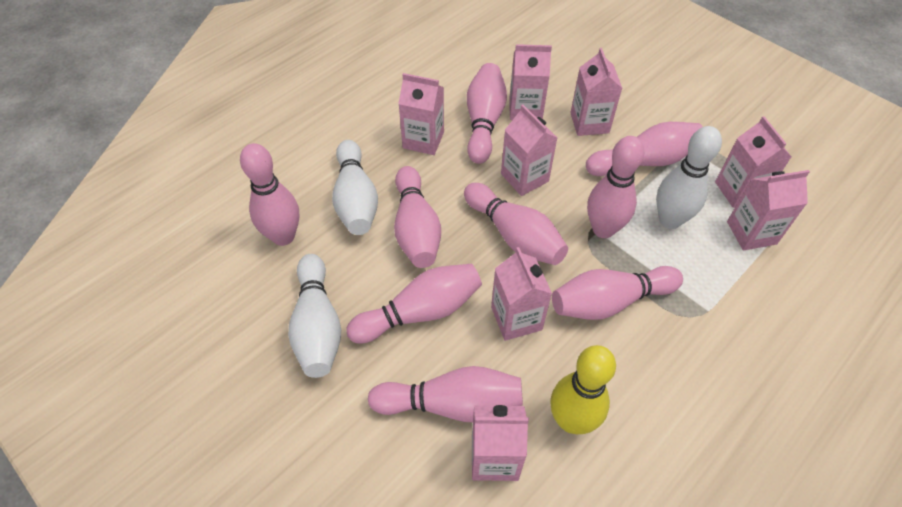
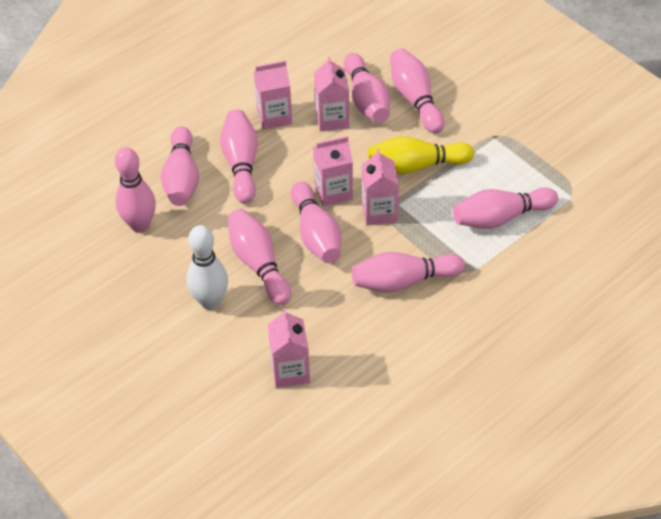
pink carton: 8 -> 5
white bowling pin: 3 -> 1

